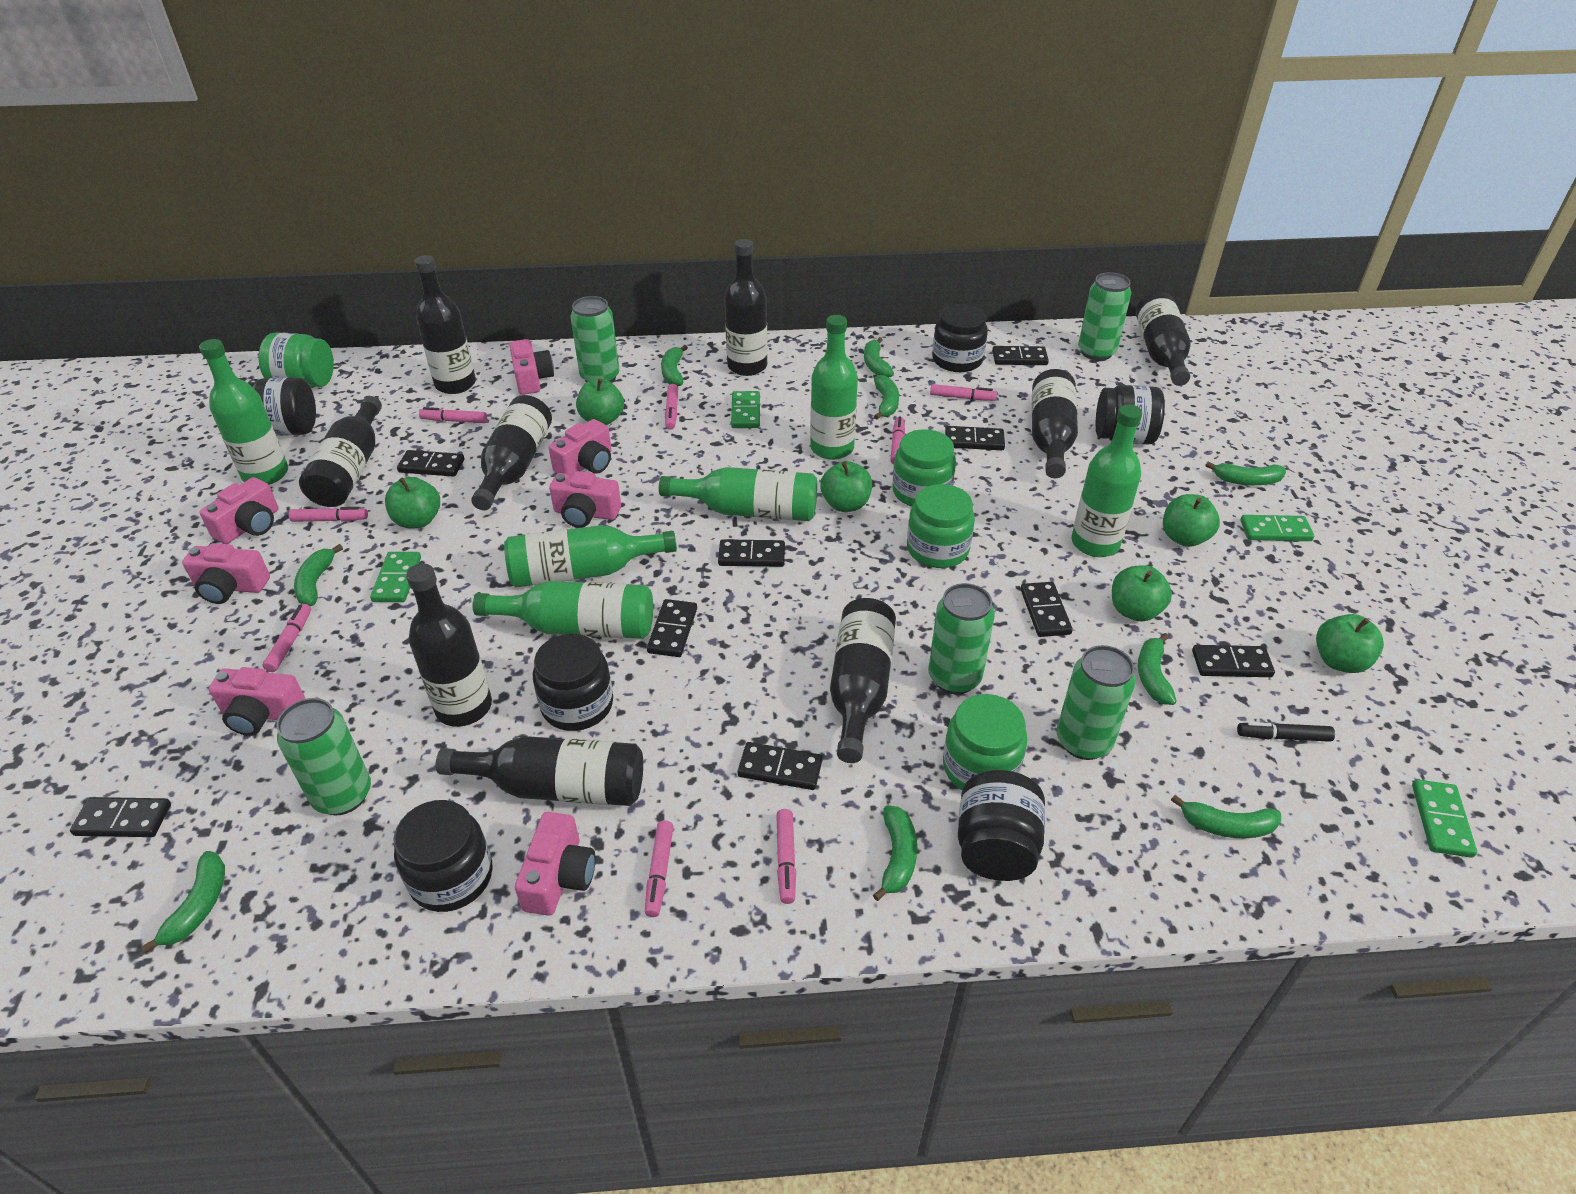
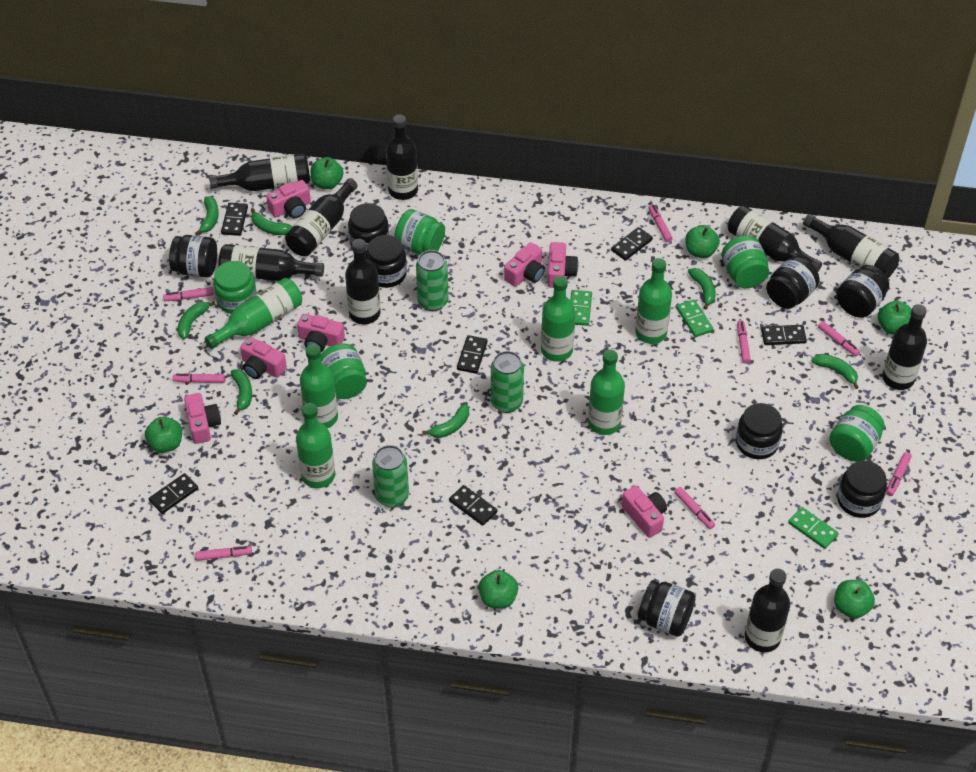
black domino: 9 -> 6
black jar: 6 -> 8
black marker: 1 -> 0
green banana: 9 -> 7
green can: 5 -> 3
green domino: 4 -> 3
green jar: 4 -> 5

